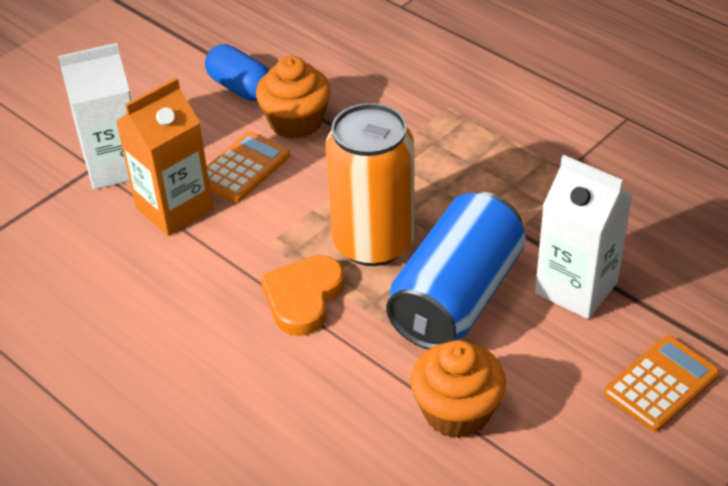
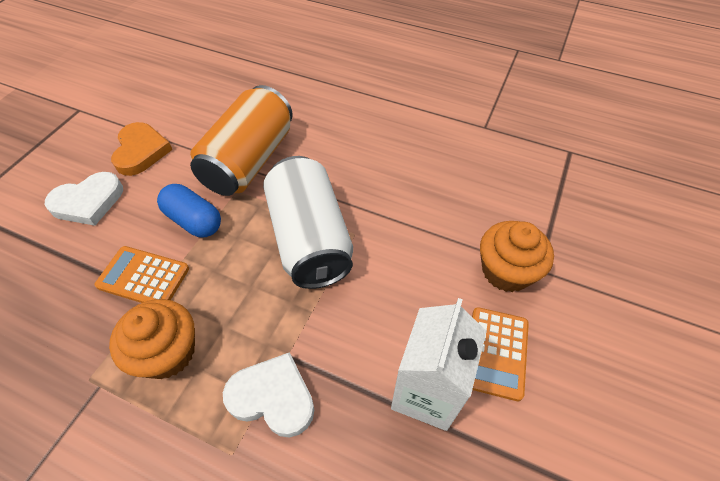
blue can: 1 -> 0
orange carton: 1 -> 0
white can: 0 -> 1
white carton: 2 -> 1
white heart: 0 -> 2

